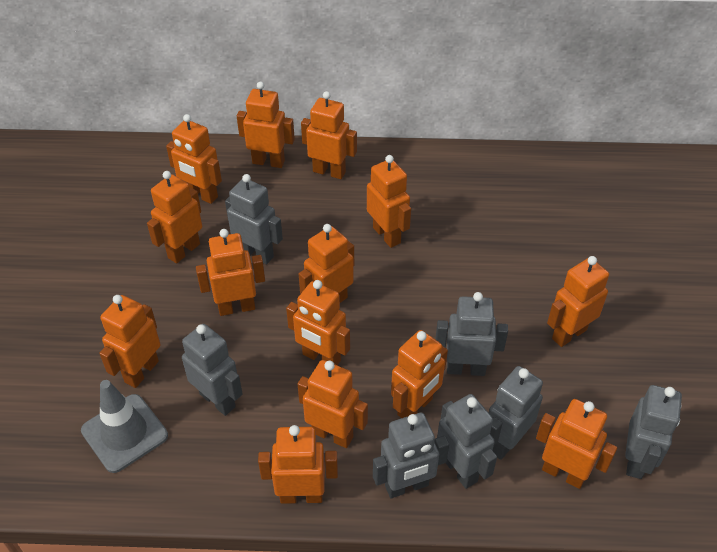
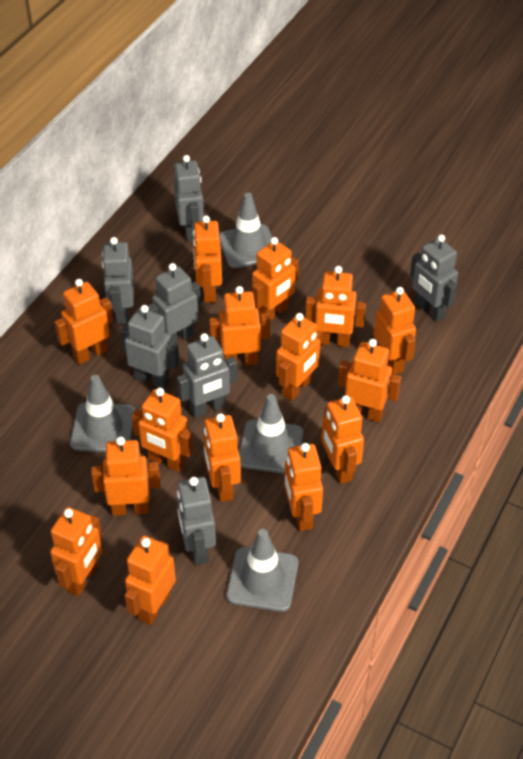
grey traffic cone: 1 -> 4
orange robot: 14 -> 15

